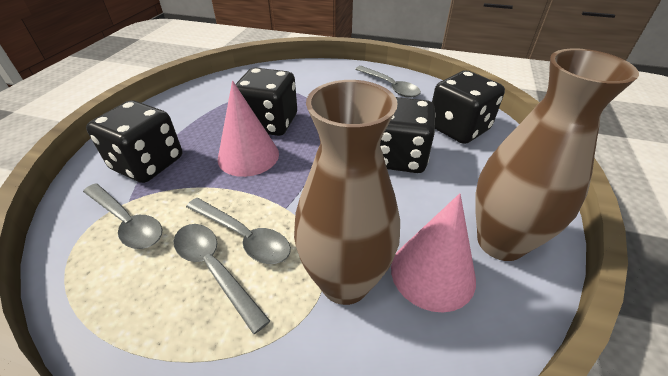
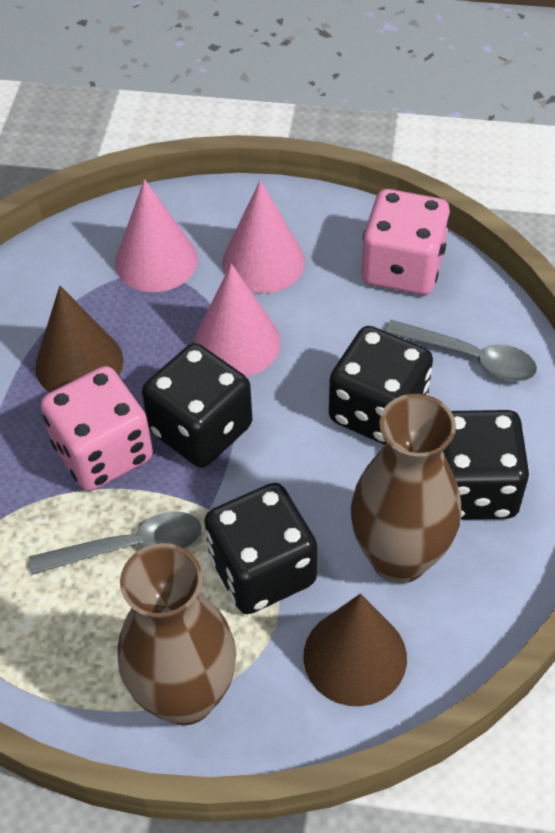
brown cone: 0 -> 2
grey spoon: 4 -> 2
pink cone: 2 -> 3
pink dice: 0 -> 2

